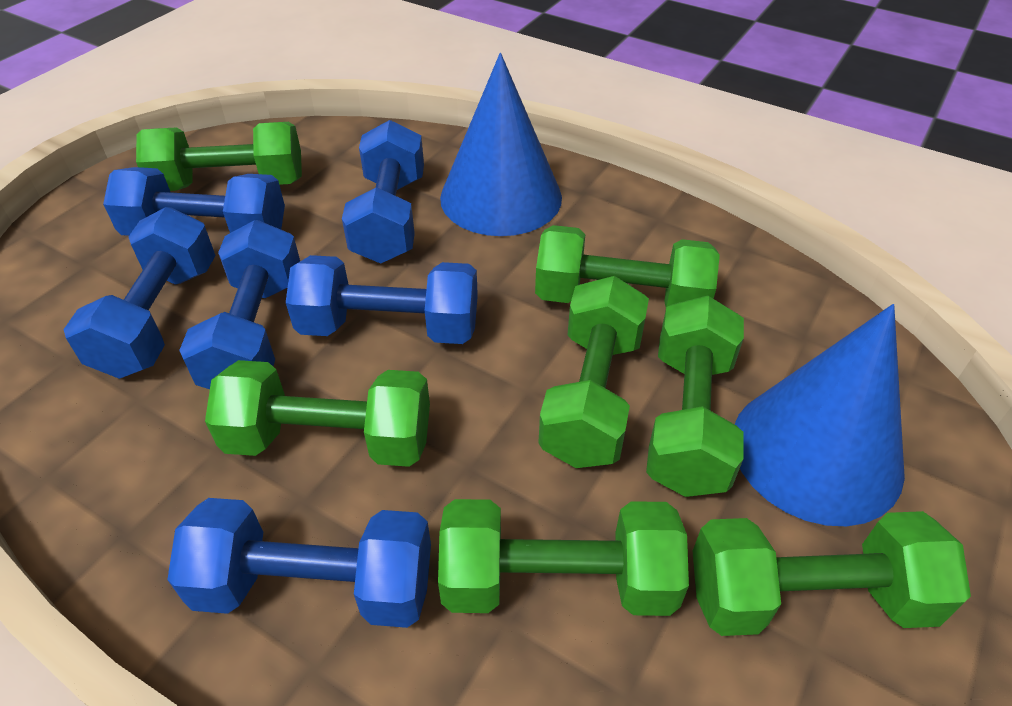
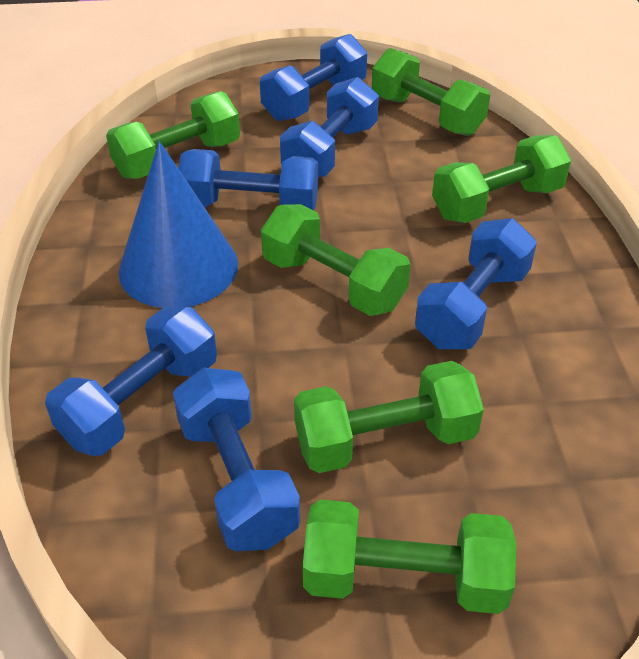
blue cone: 2 -> 1
green dumbbell: 7 -> 6

